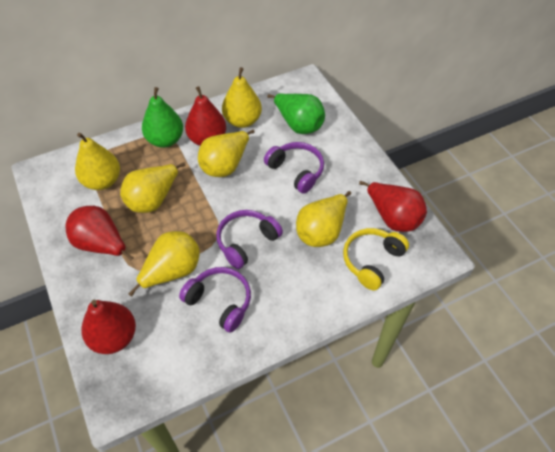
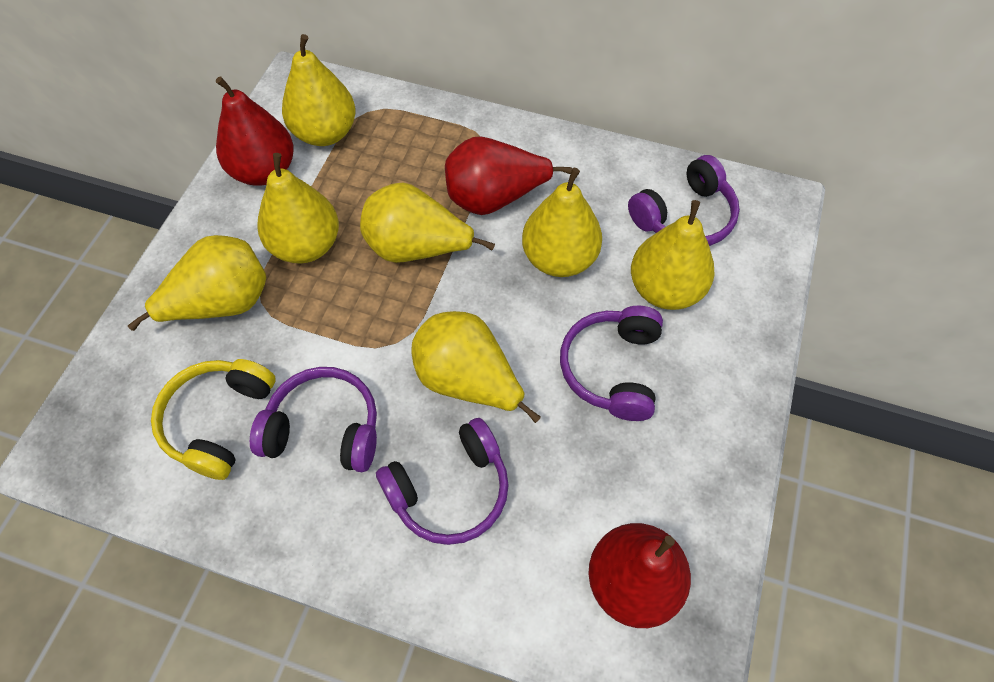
green pear: 2 -> 0
purple headphones: 3 -> 4
red pear: 4 -> 3
yellow pear: 6 -> 7

